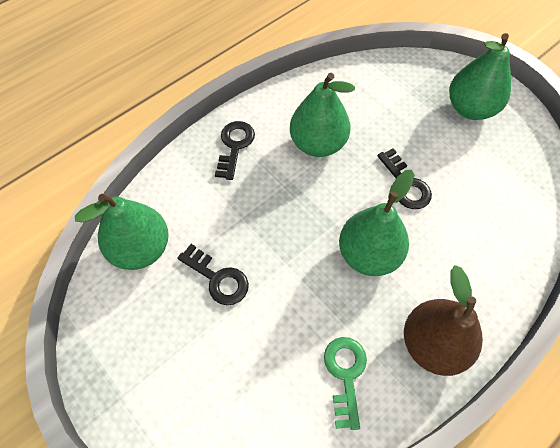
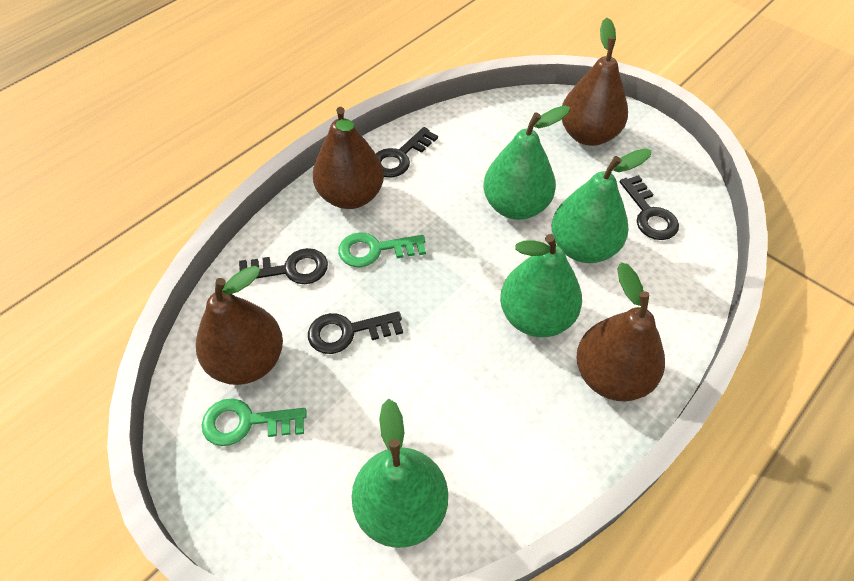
black key: 3 -> 4
brown pear: 1 -> 4
green key: 1 -> 2

